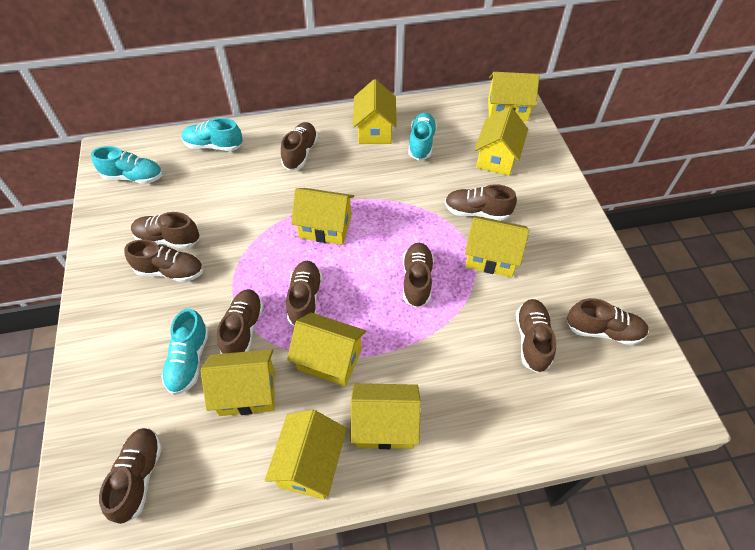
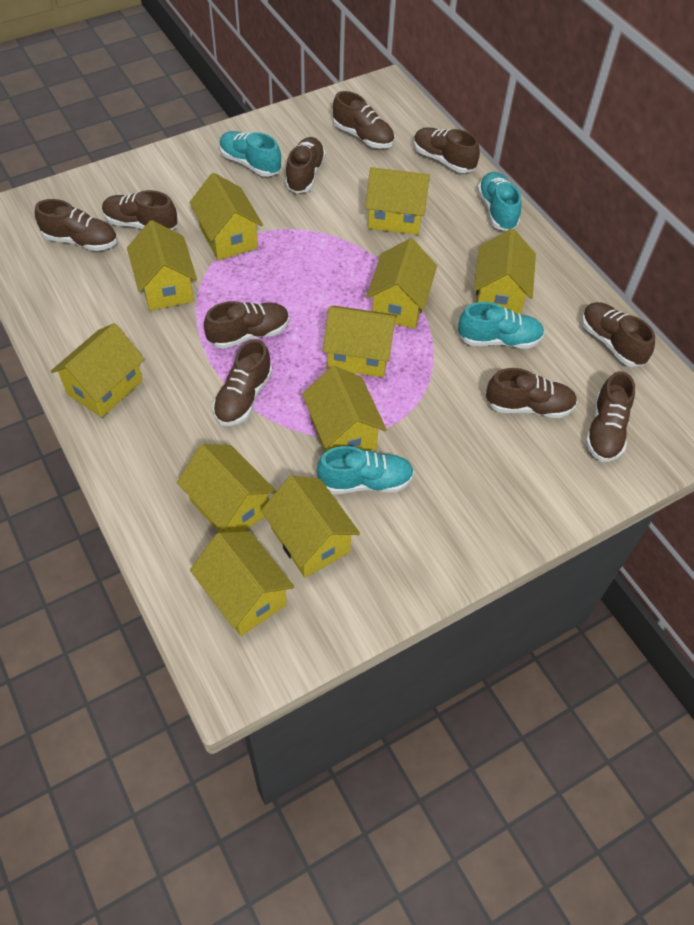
yellow house: 9 -> 11

